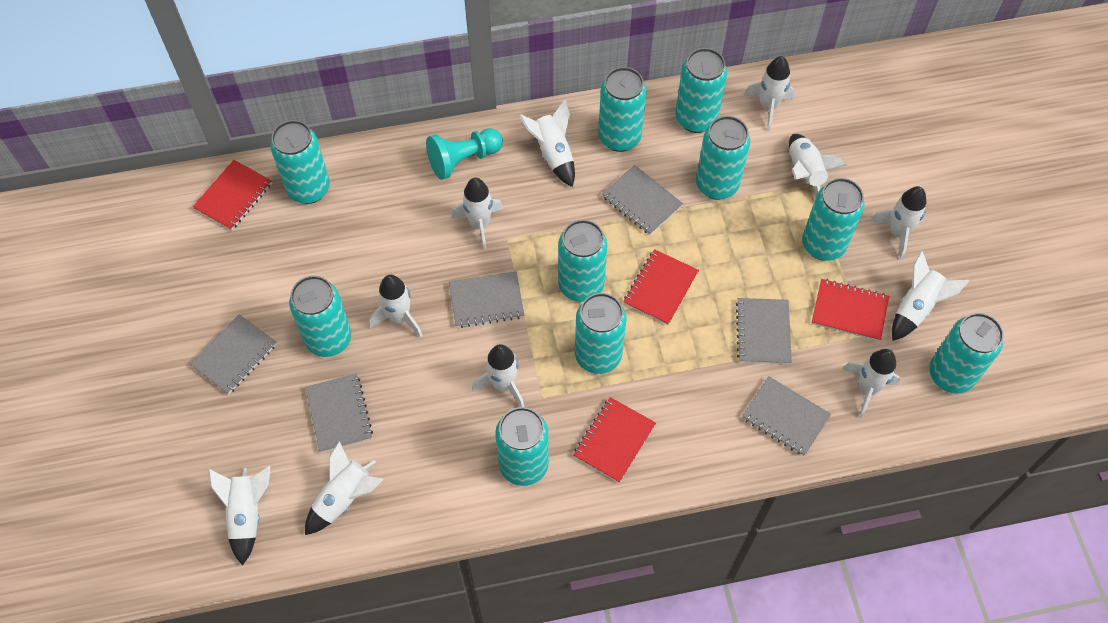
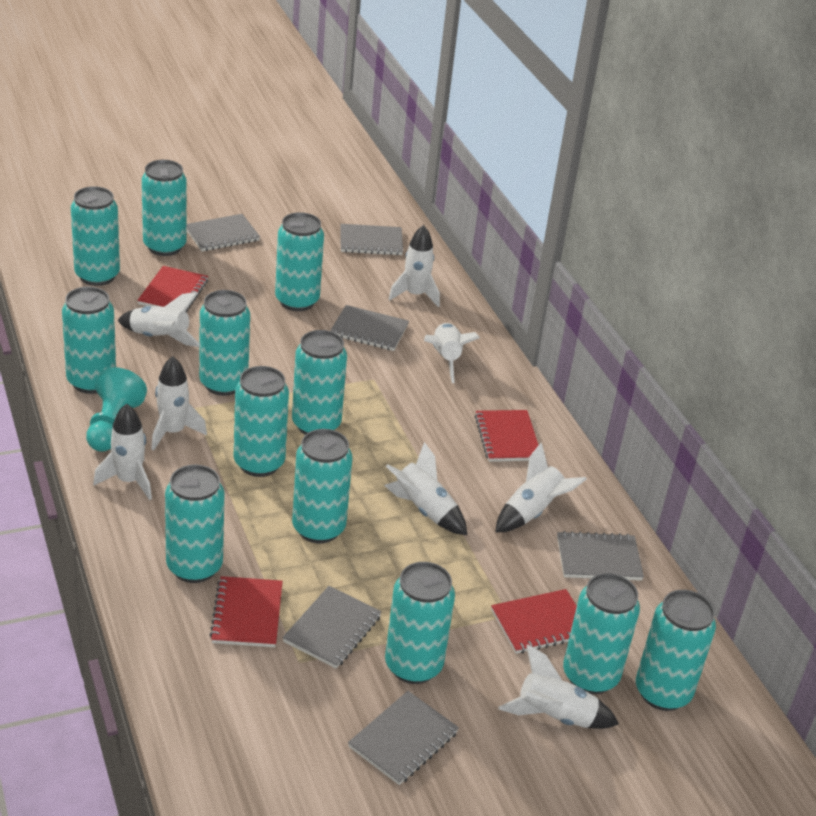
turquoise can: 10 -> 12
white rocket: 11 -> 8

